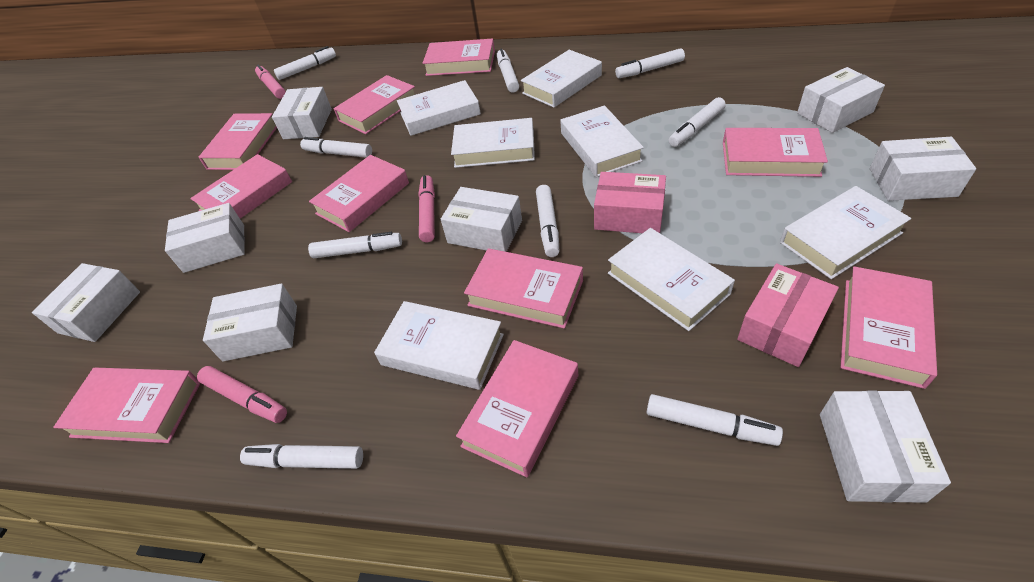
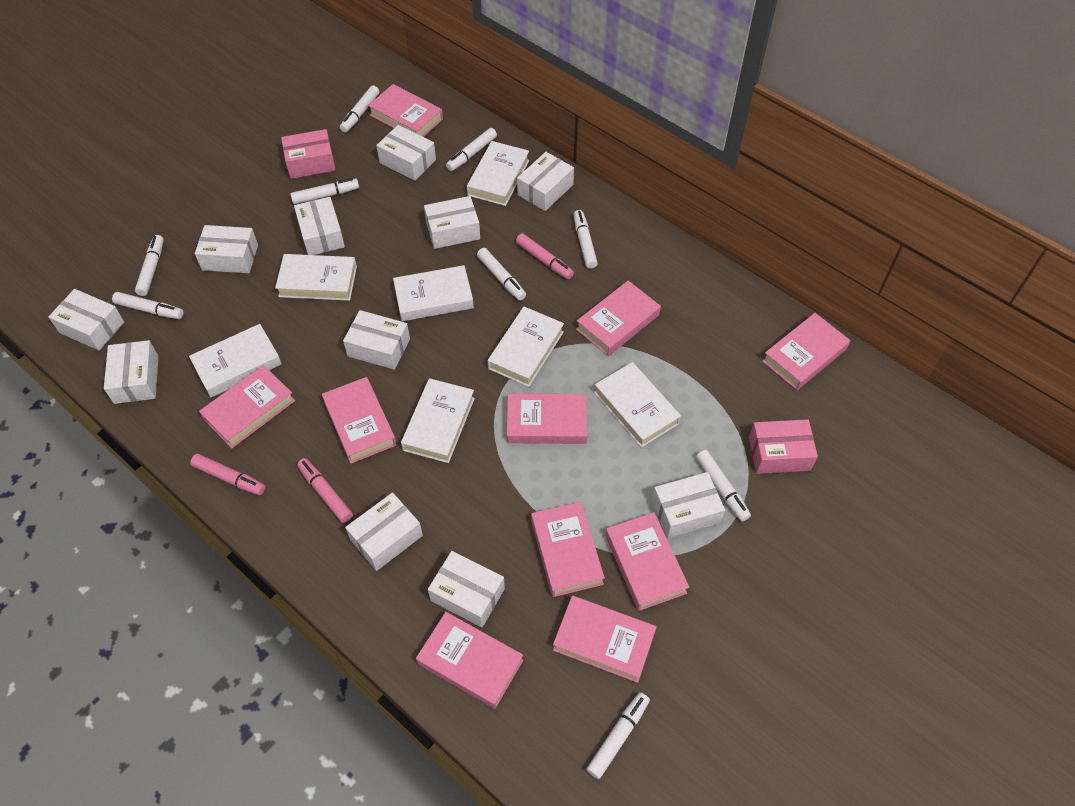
white box: 8 -> 11

